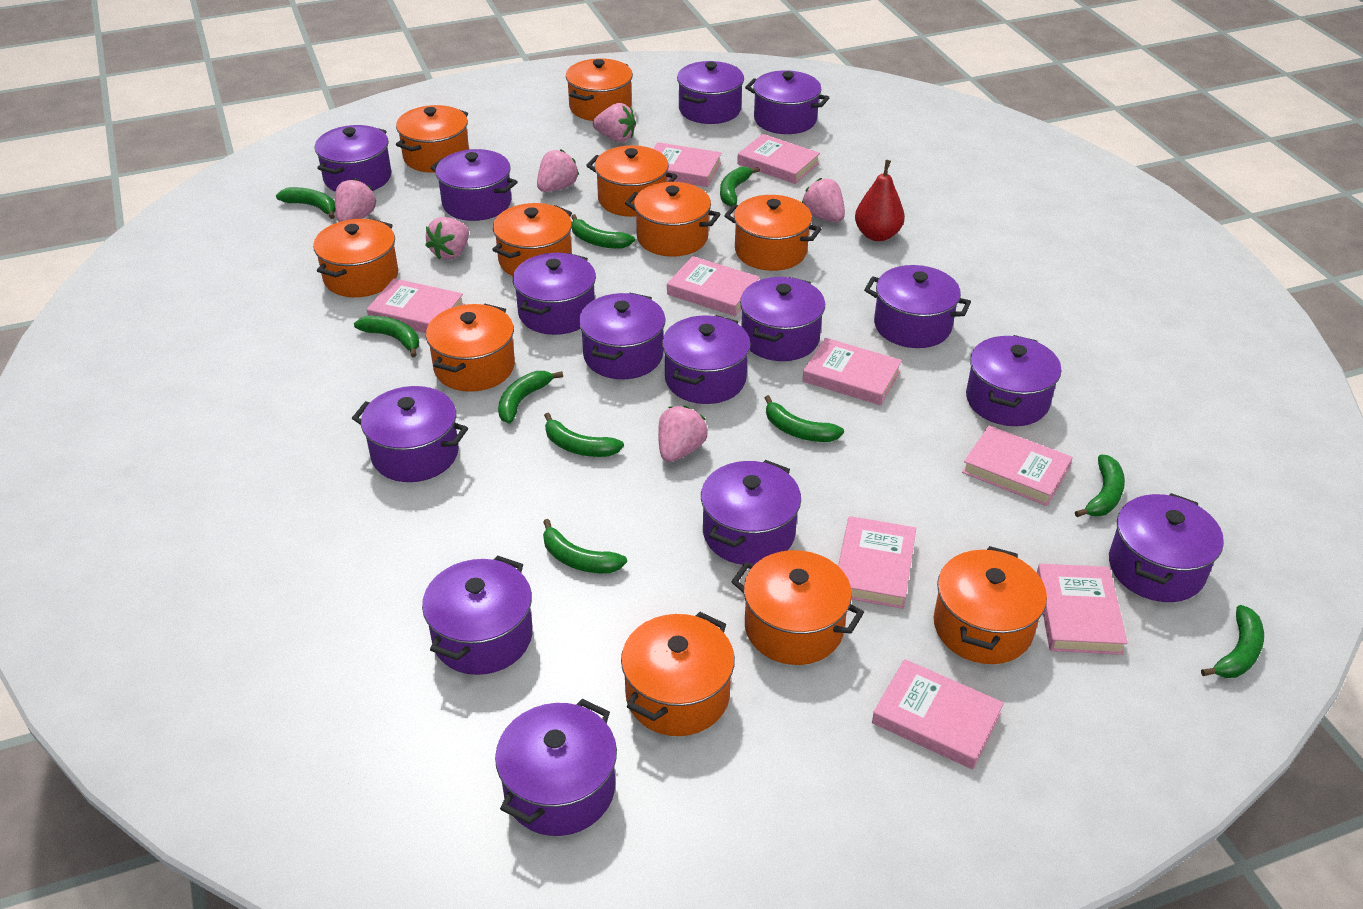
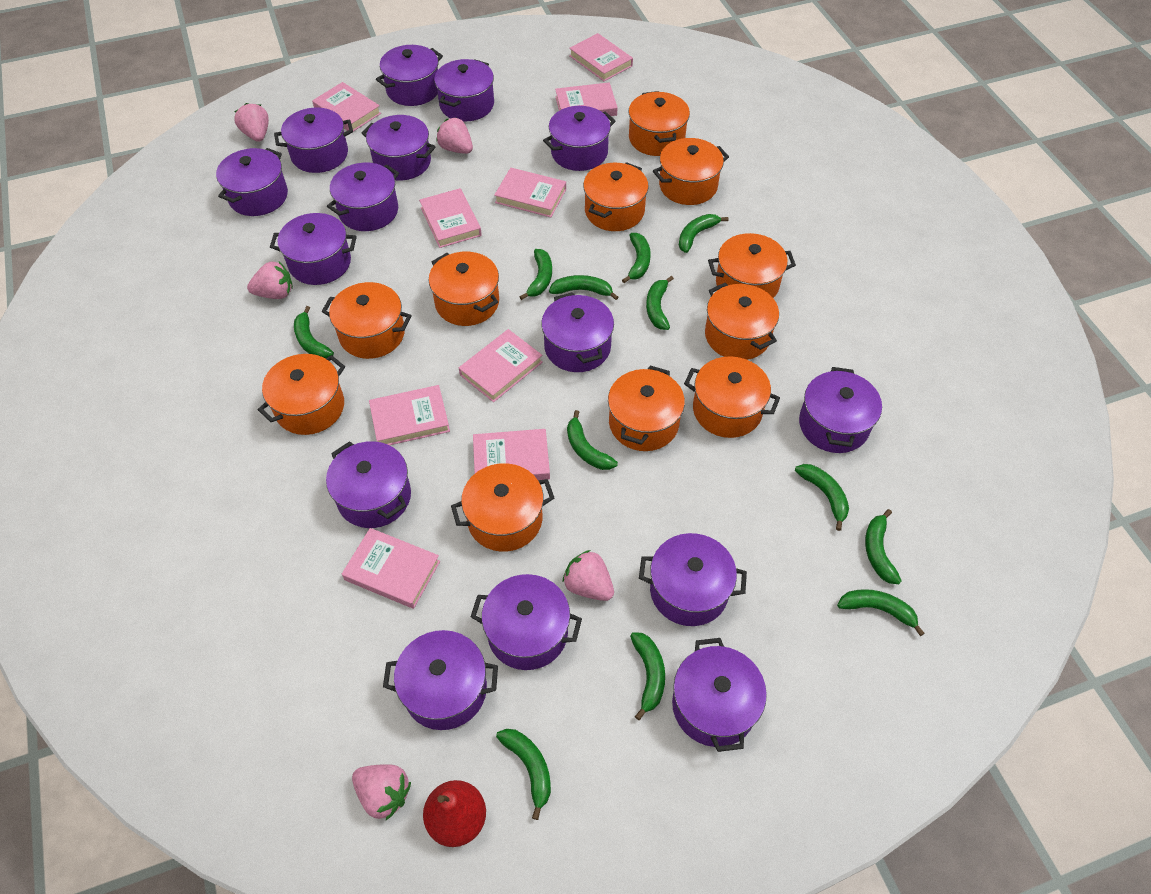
green banana: 10 -> 12
pink strawberry: 6 -> 5

